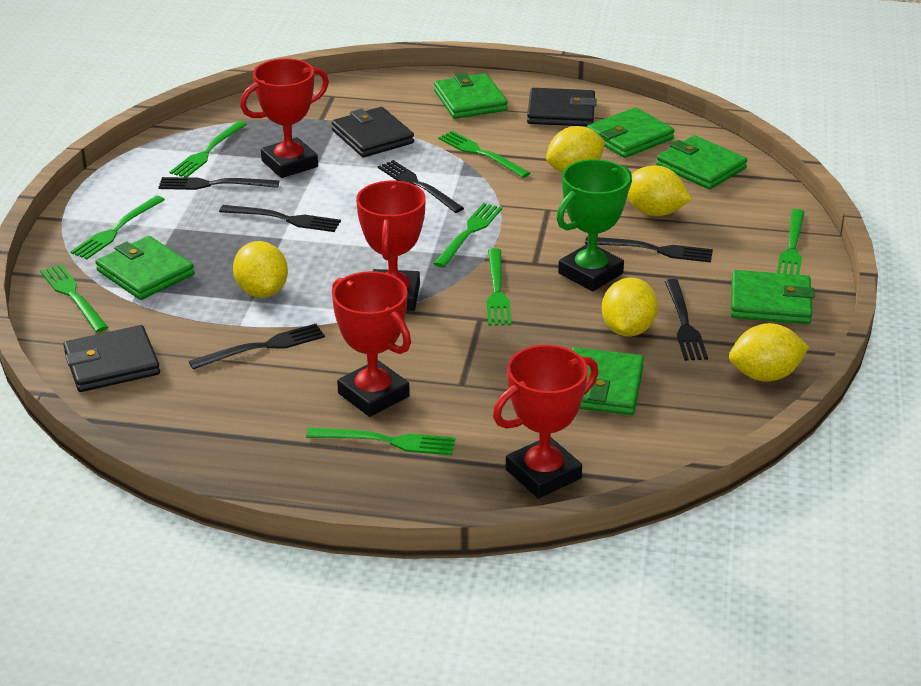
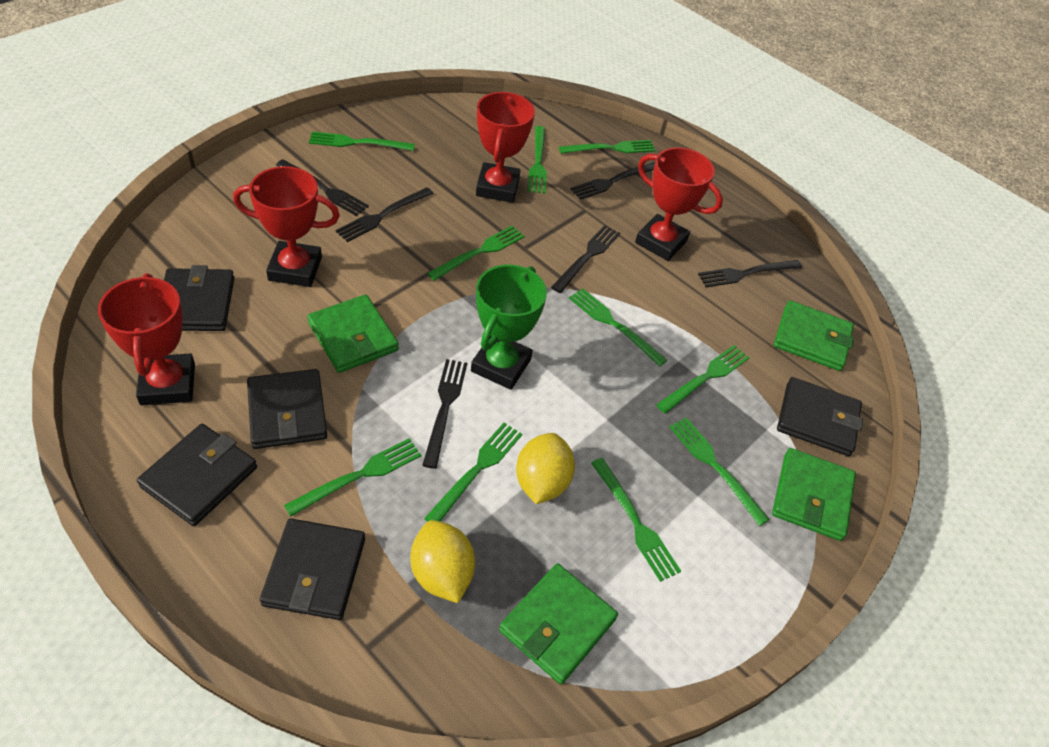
black wallet: 3 -> 5
green fork: 8 -> 10
green wallet: 6 -> 4
yellow lemon: 5 -> 2

